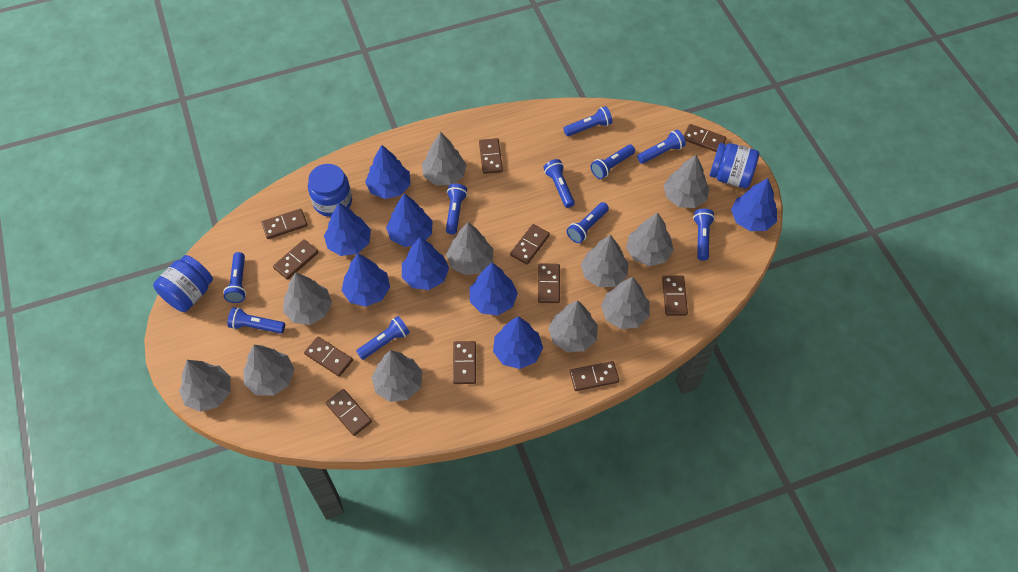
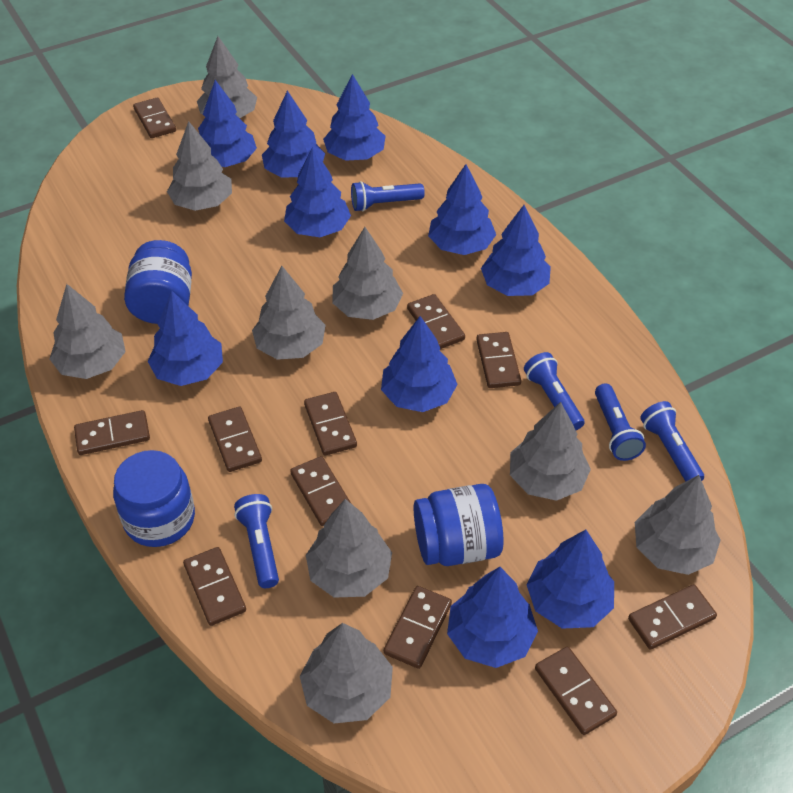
blue flashlight: 10 -> 5
blue tree: 8 -> 10
grey tree: 11 -> 9

